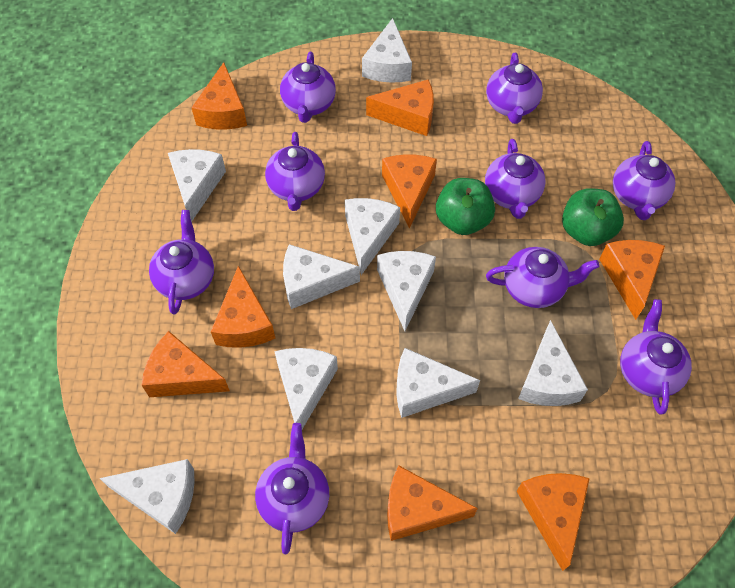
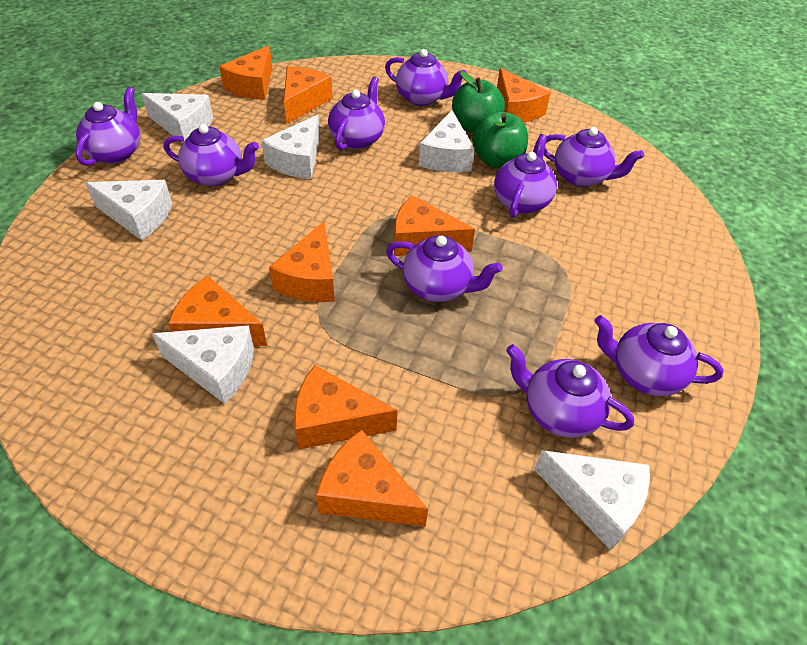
white cheese: 9 -> 6

